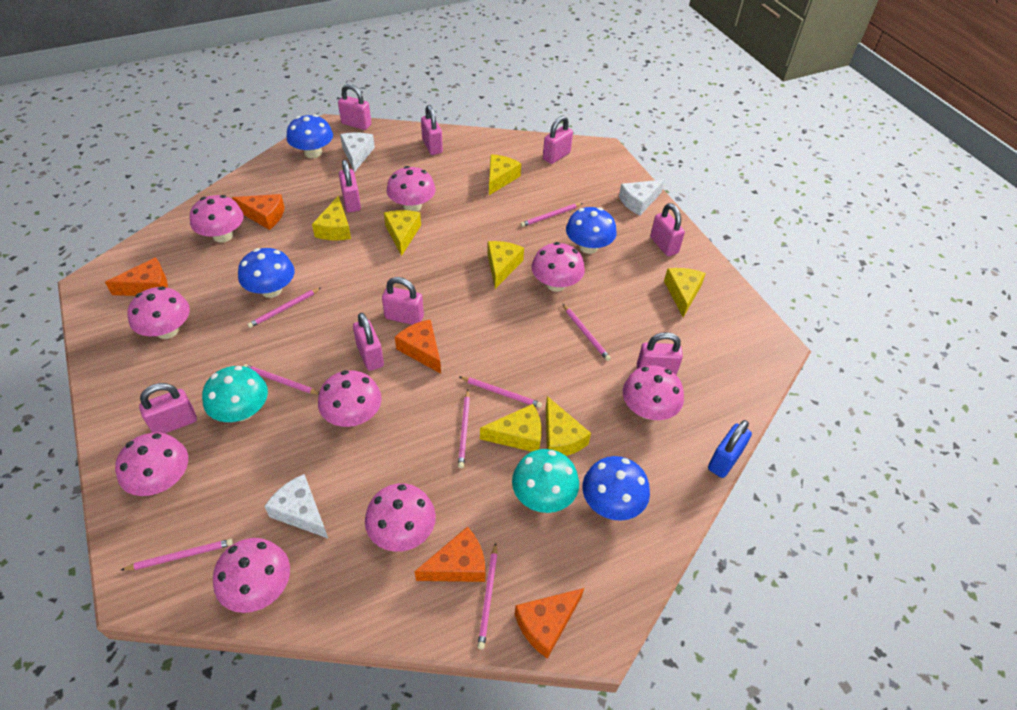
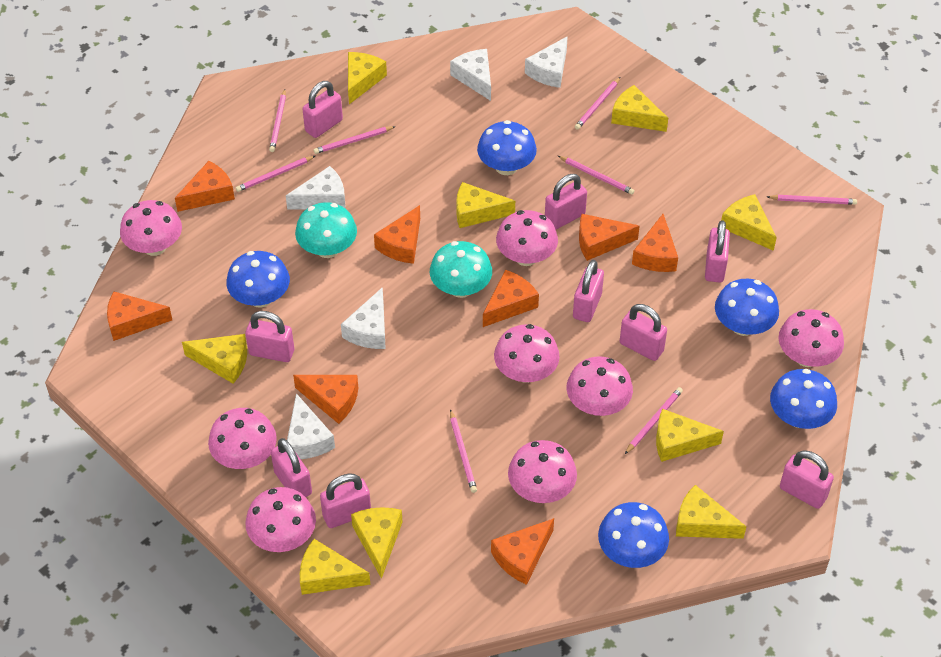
blue mushroom: 4 -> 5
blue padlock: 1 -> 0
orange cheese: 5 -> 8
pink mushroom: 9 -> 8
white cheese: 3 -> 5
yellow cheese: 7 -> 9

